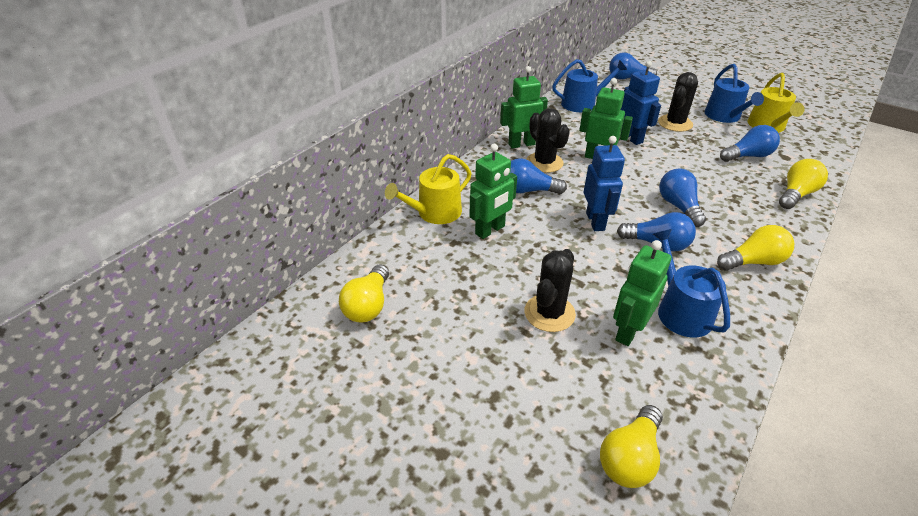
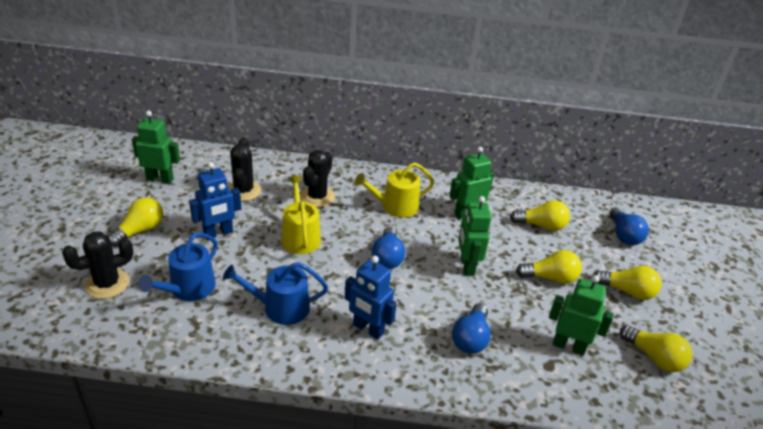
blue light bulb: 5 -> 3
blue watering can: 3 -> 2
yellow light bulb: 4 -> 5

